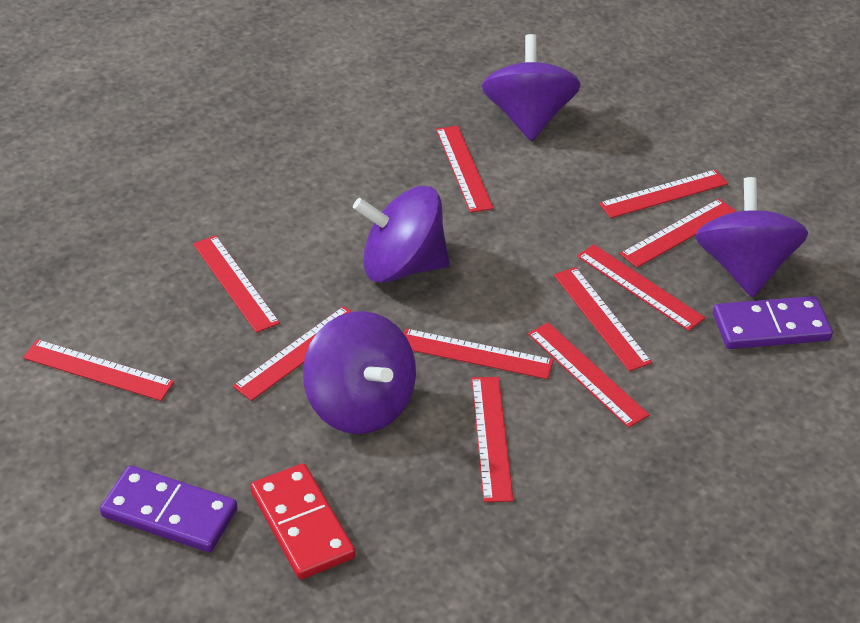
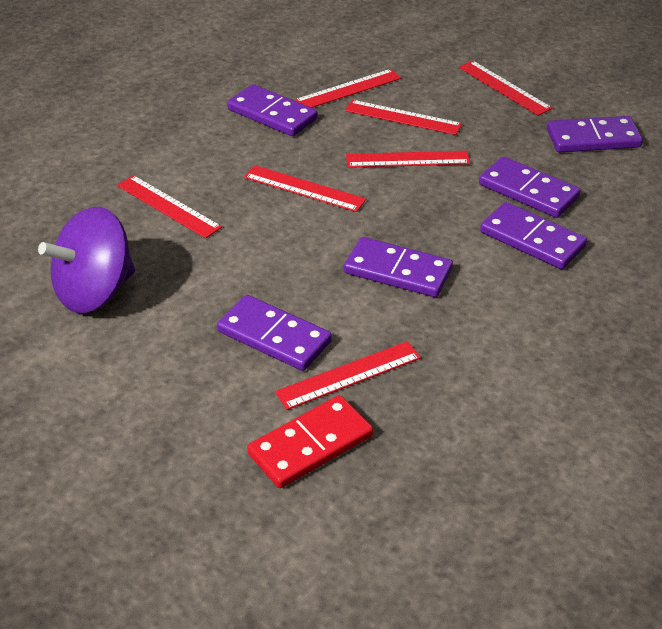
purple domino: 2 -> 6
purple spinning top: 4 -> 1
red ruler: 11 -> 7

